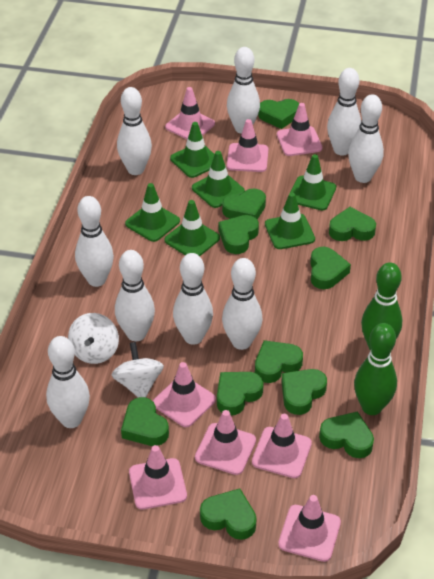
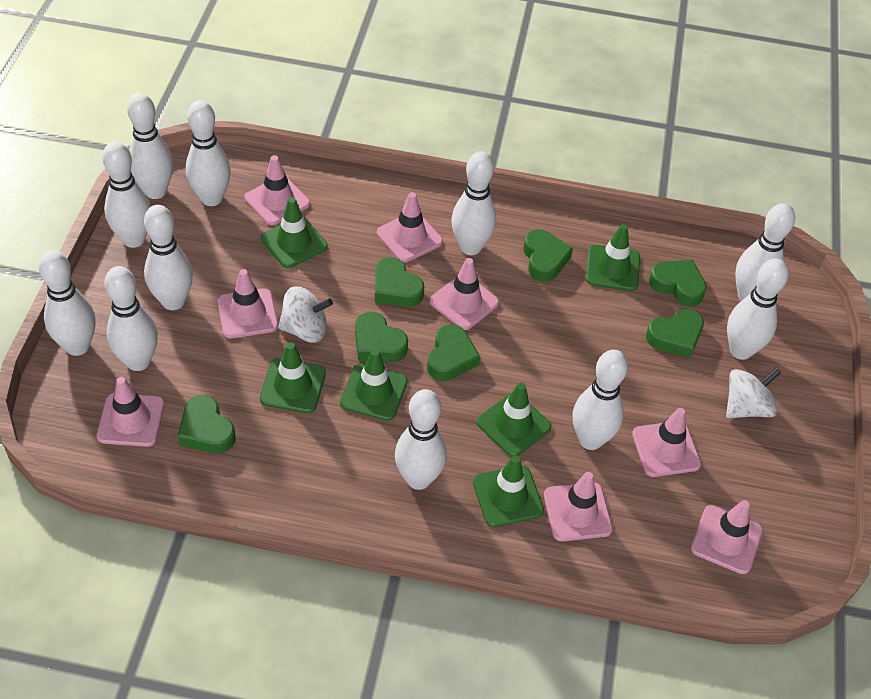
green bowling pin: 2 -> 0
green heart: 11 -> 7
white bowling pin: 9 -> 11

